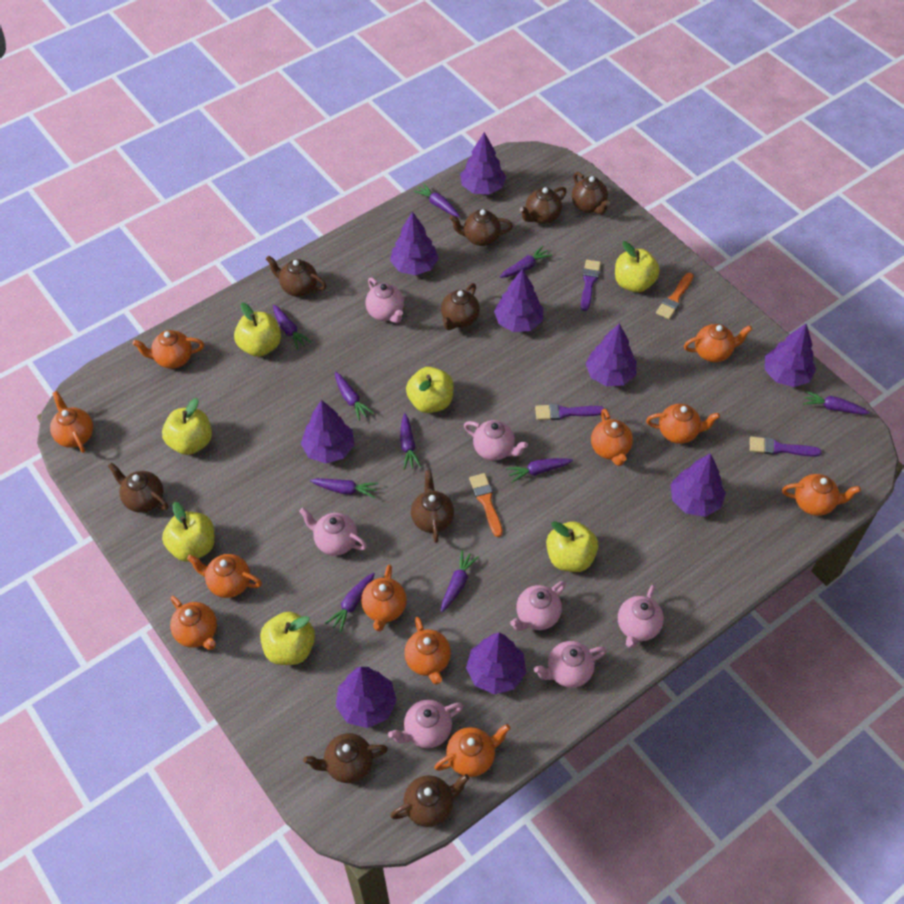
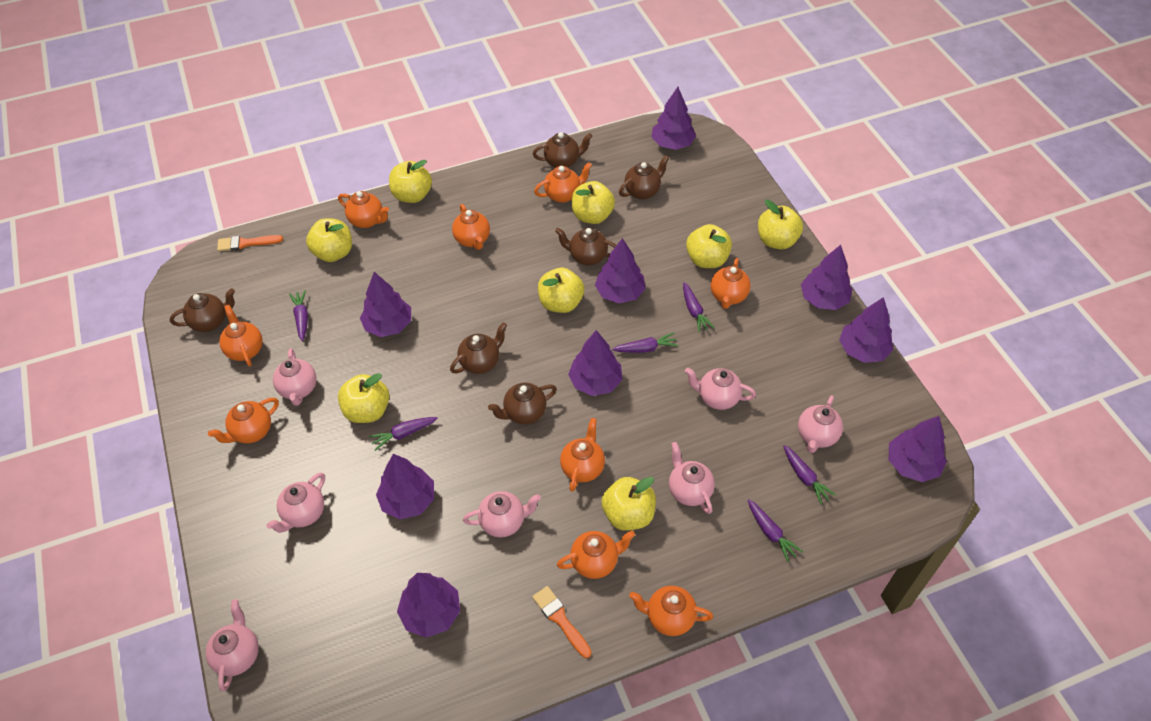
brown teapot: 9 -> 6
orange teapot: 11 -> 9
purple brush: 3 -> 0
purple carrot: 10 -> 6
yellow apple: 7 -> 8

